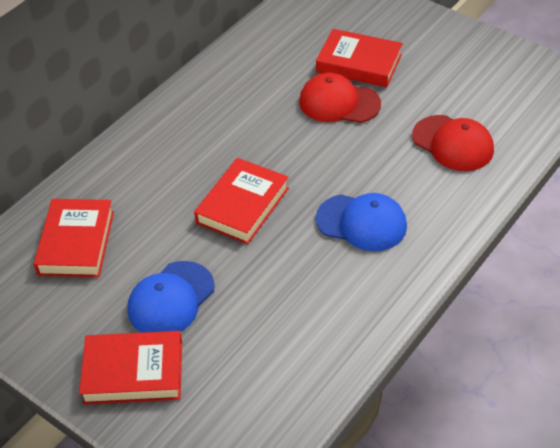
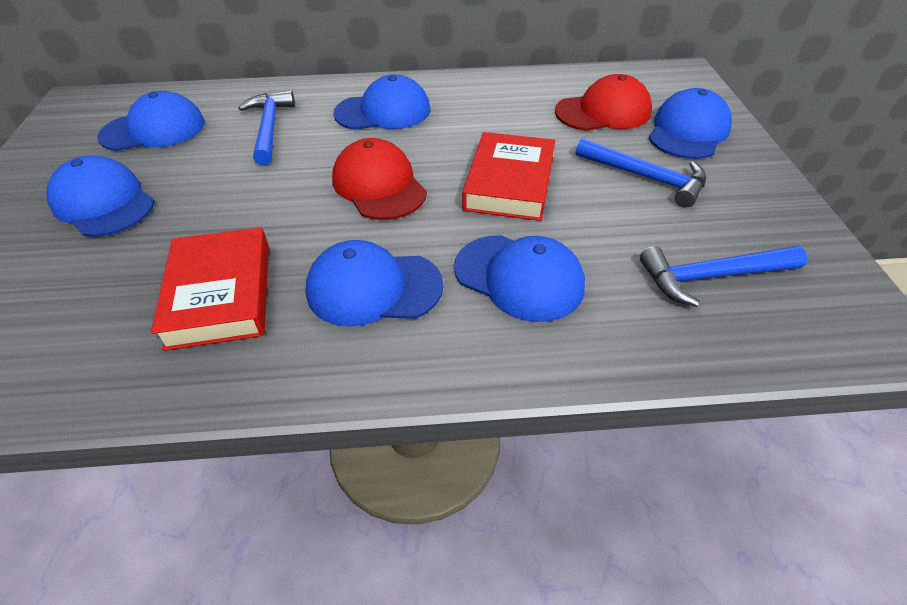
blue cap: 2 -> 6
blue hammer: 0 -> 3
red book: 4 -> 2

